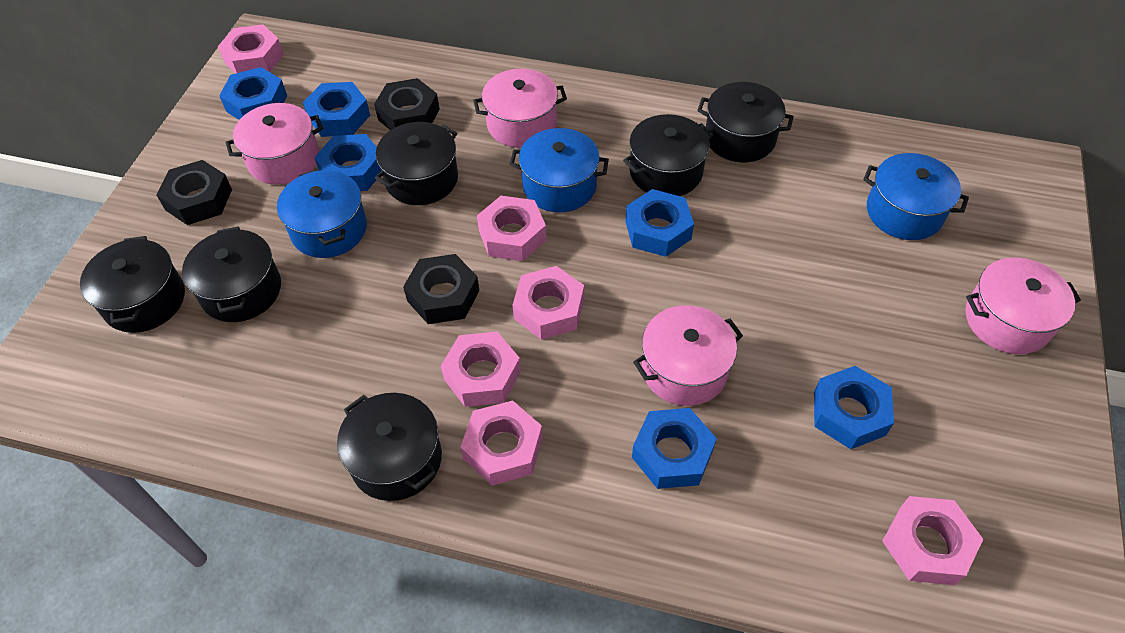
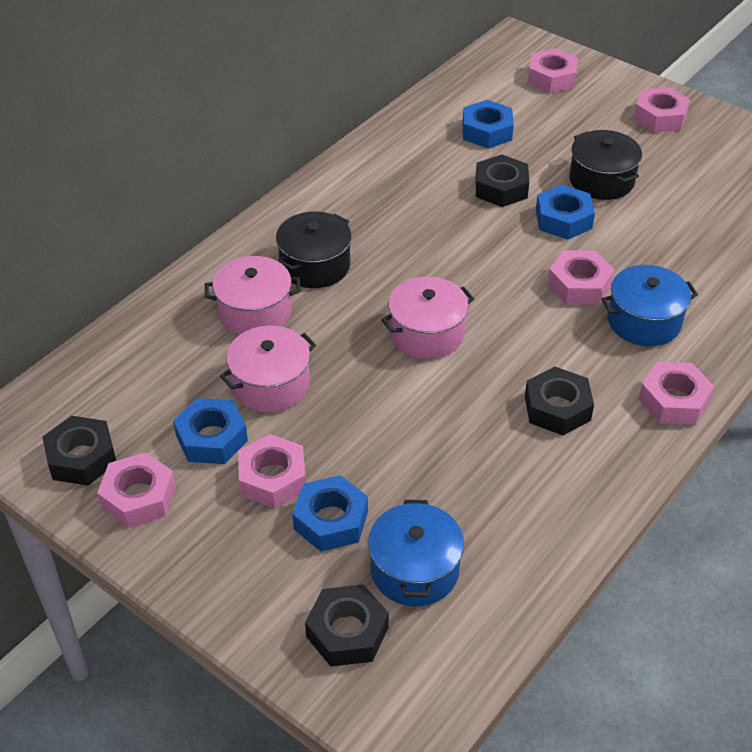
black nut: 3 -> 4
black pot: 6 -> 2
blue nut: 6 -> 4
blue pot: 3 -> 2
pink pot: 4 -> 3

